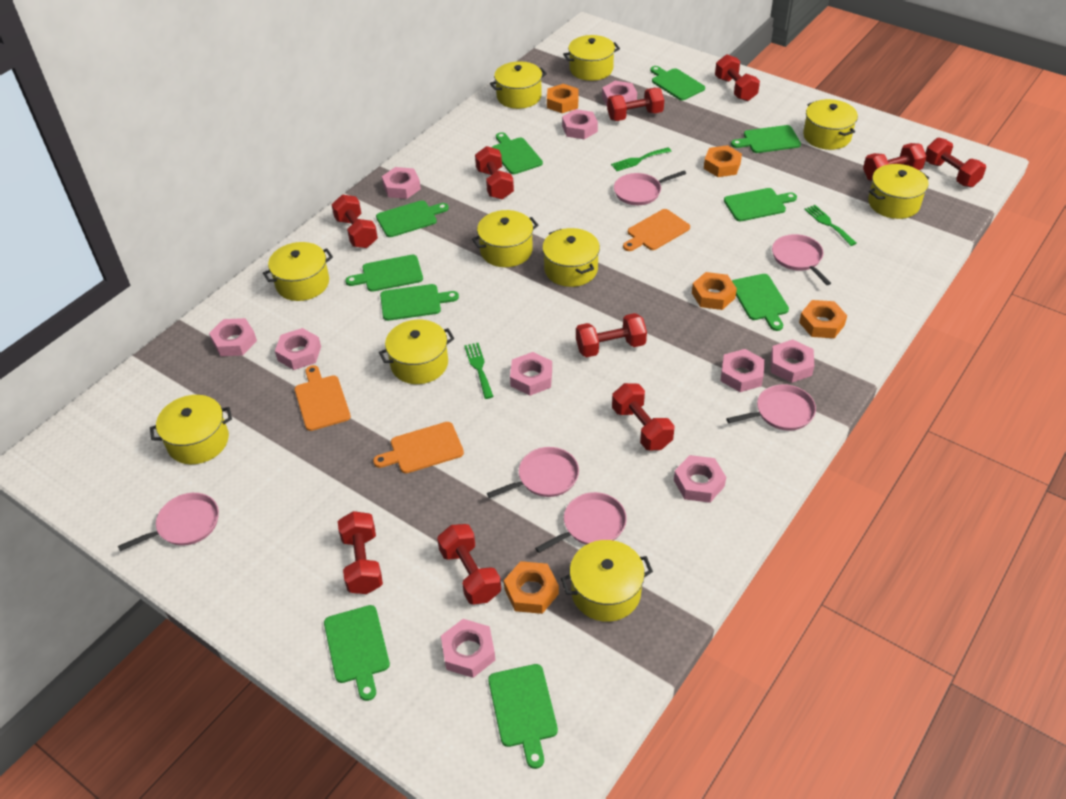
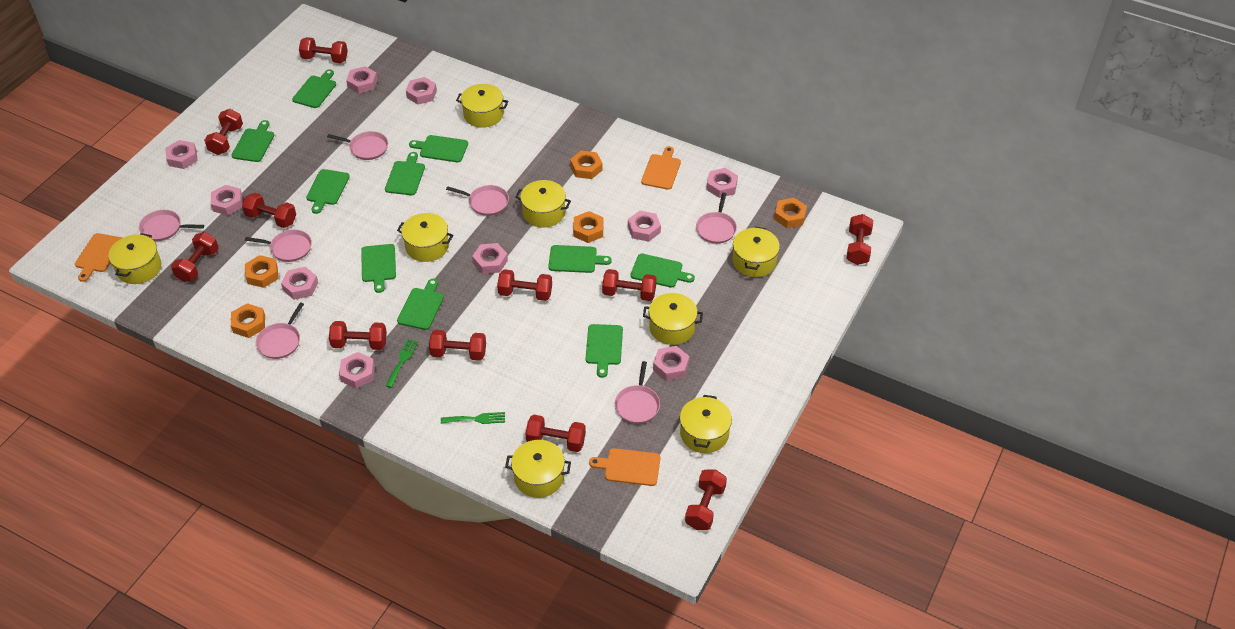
green fork: 3 -> 2
pink pan: 6 -> 7
red dumbbell: 10 -> 11
yellow pot: 10 -> 8

